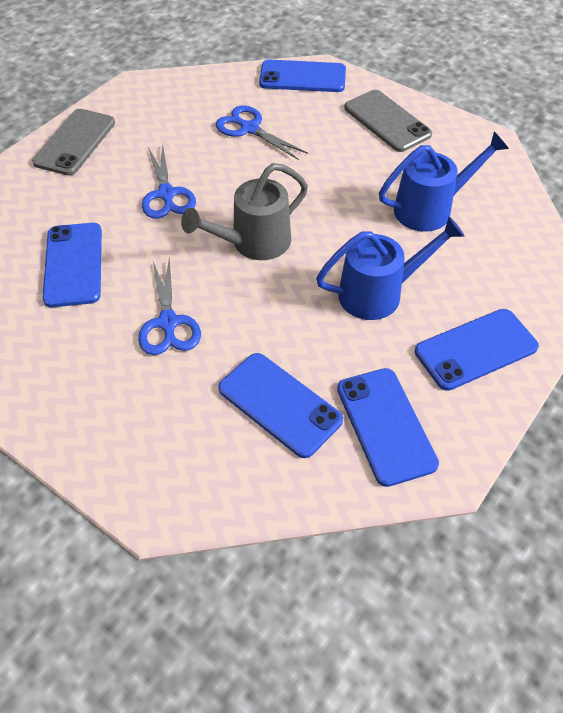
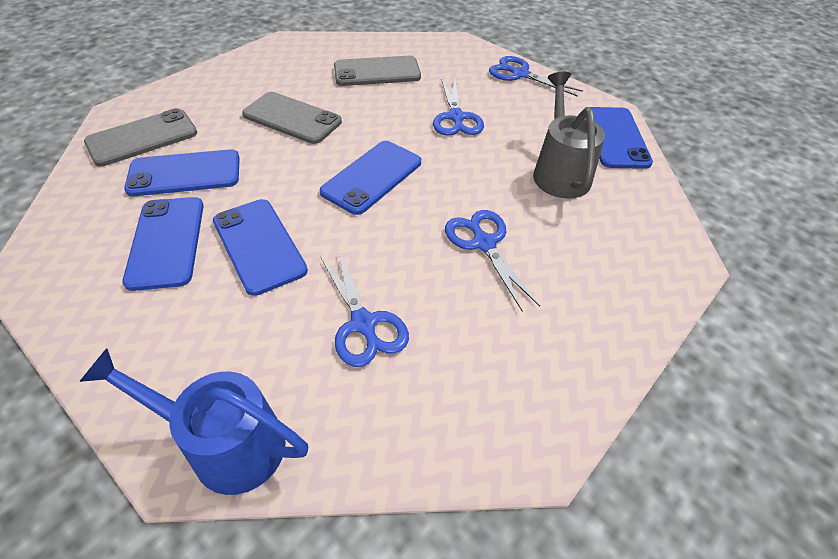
blue scissors: 3 -> 4
blue watering can: 2 -> 1
grey phone: 2 -> 3

